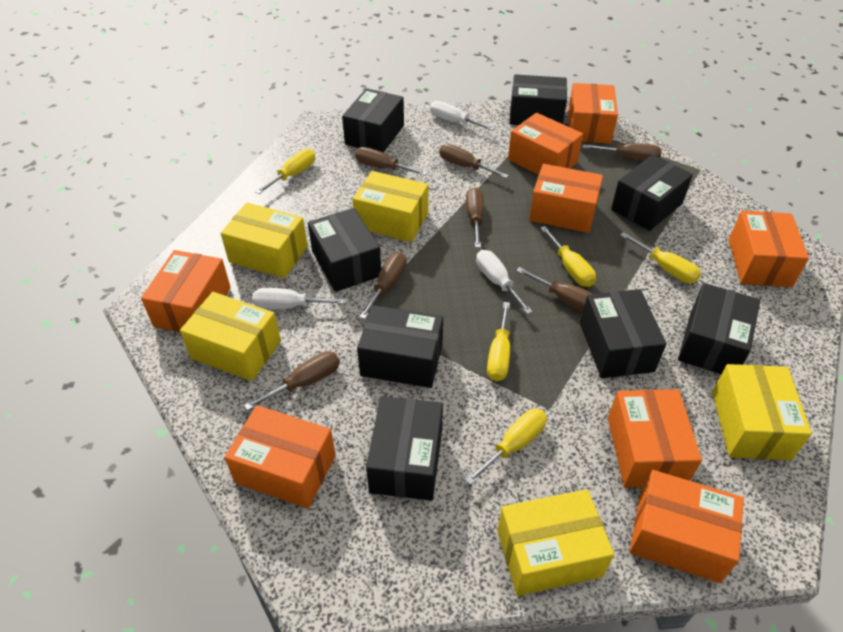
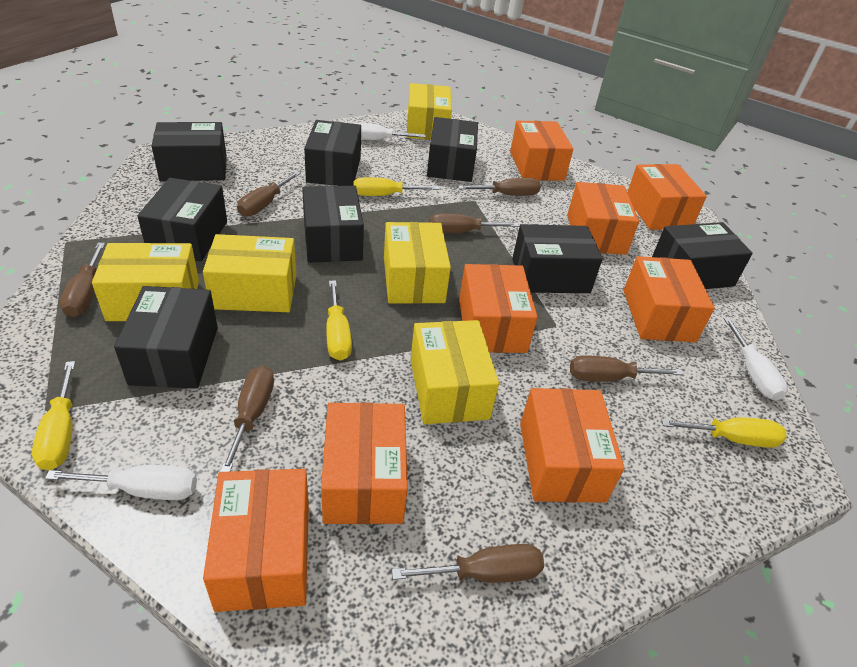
yellow screwdriver: 5 -> 4

